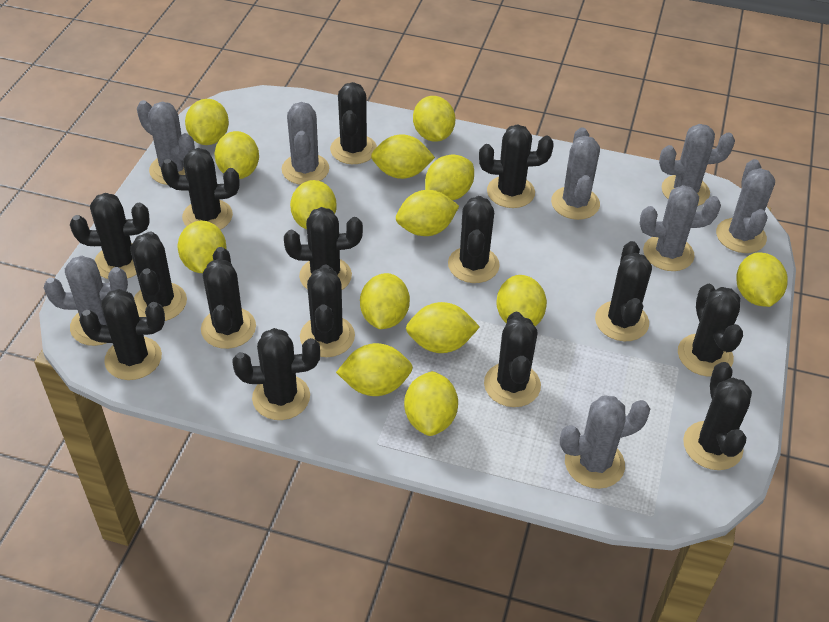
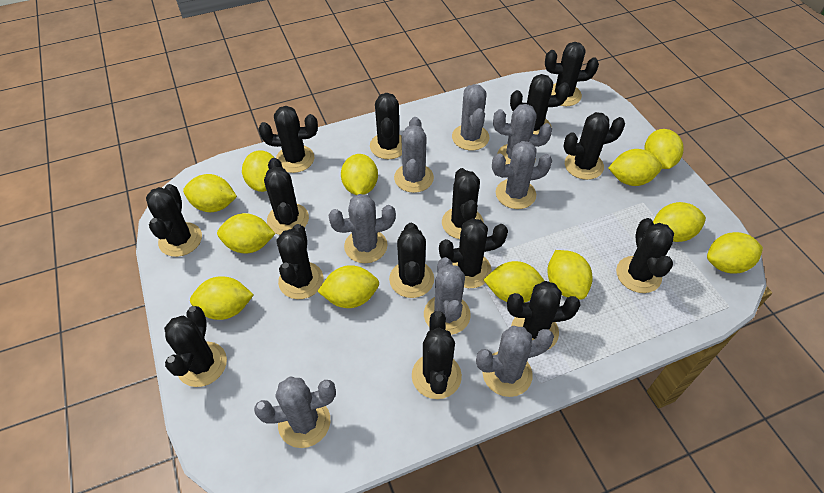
yellow lemon: 14 -> 12

